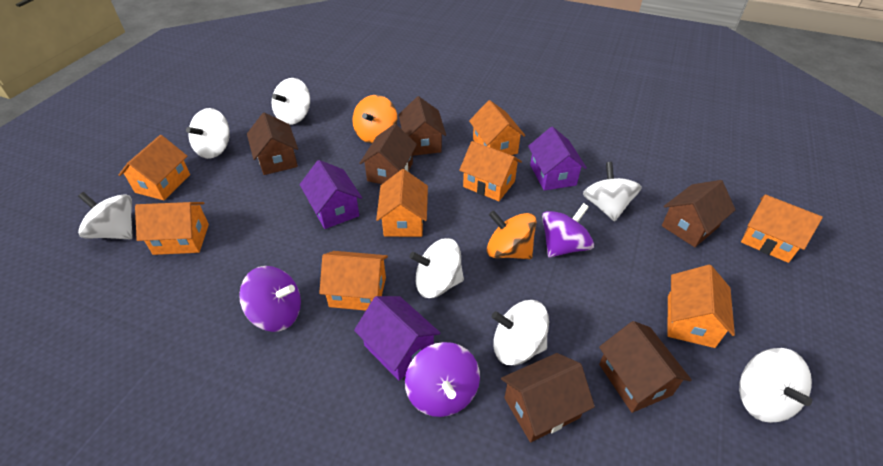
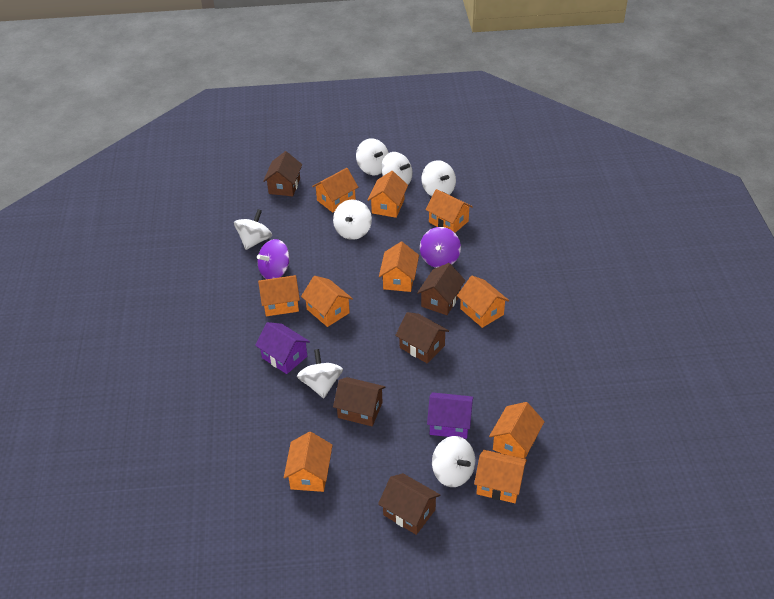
brown house: 6 -> 5
orange house: 8 -> 10
orange spinning top: 2 -> 0
purple house: 3 -> 2
purple spinning top: 3 -> 2

